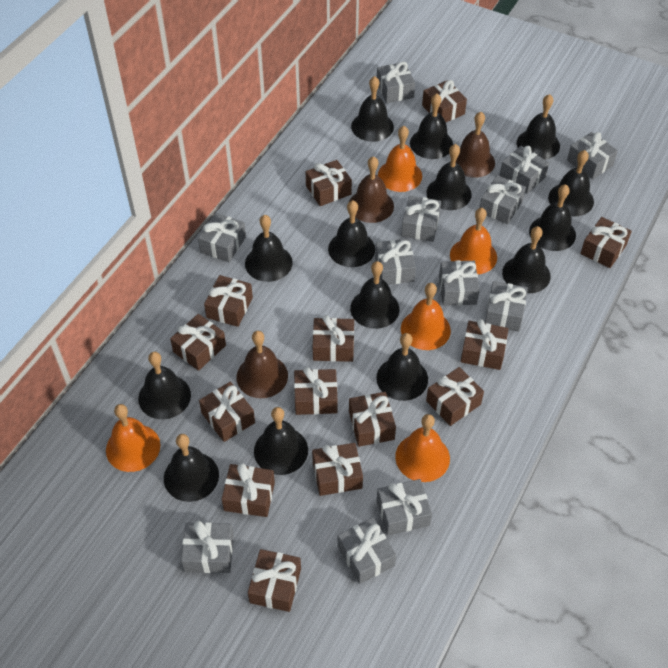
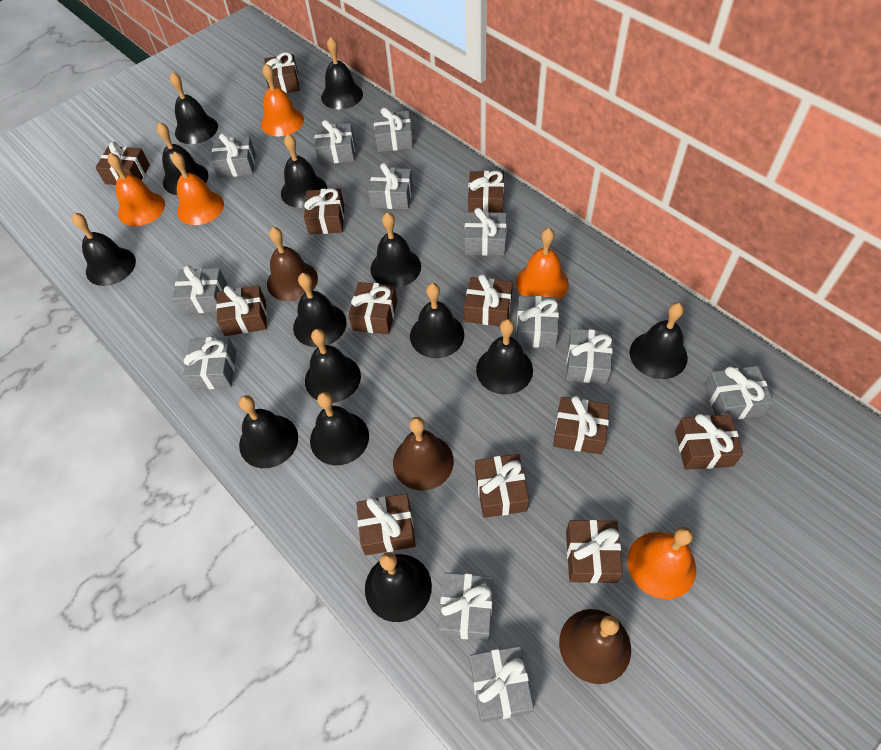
brown gift: 14 -> 12

